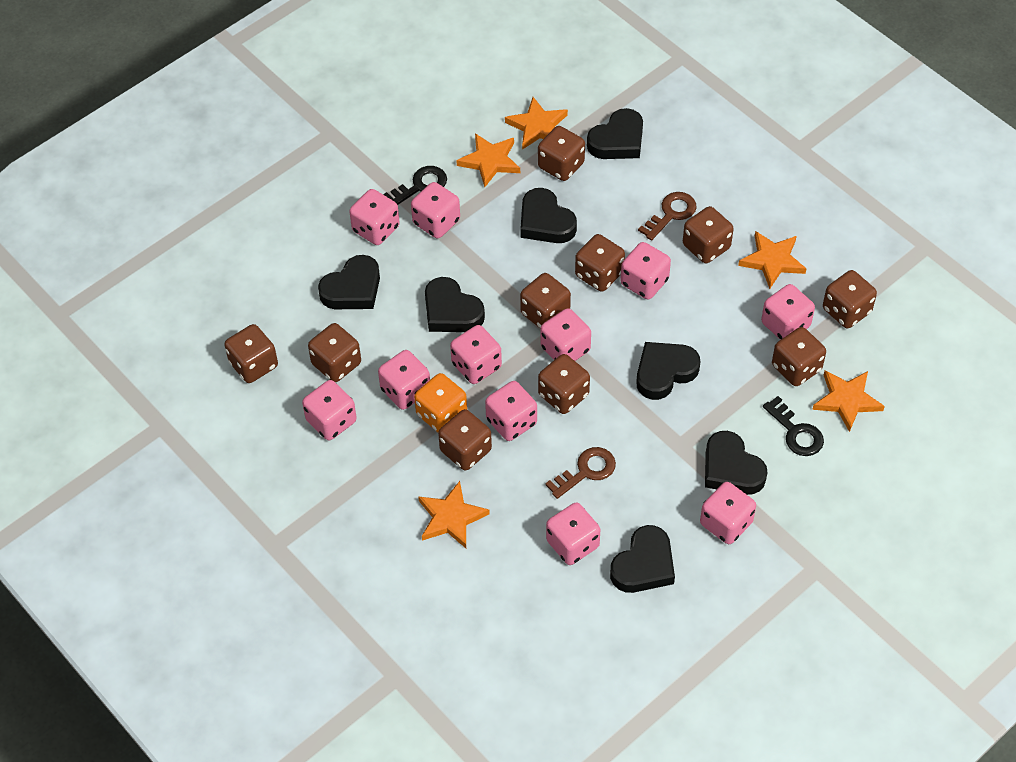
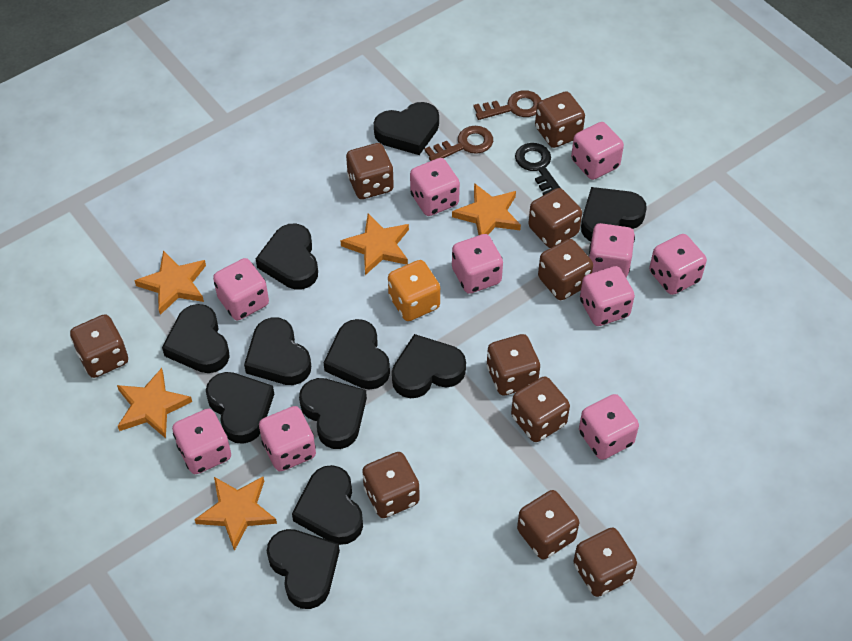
black heart: 7 -> 11
black key: 2 -> 1
pink dice: 11 -> 10

